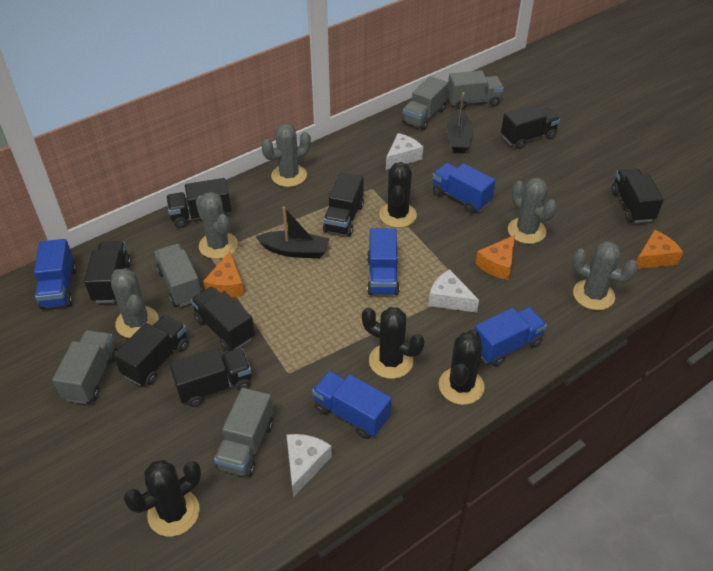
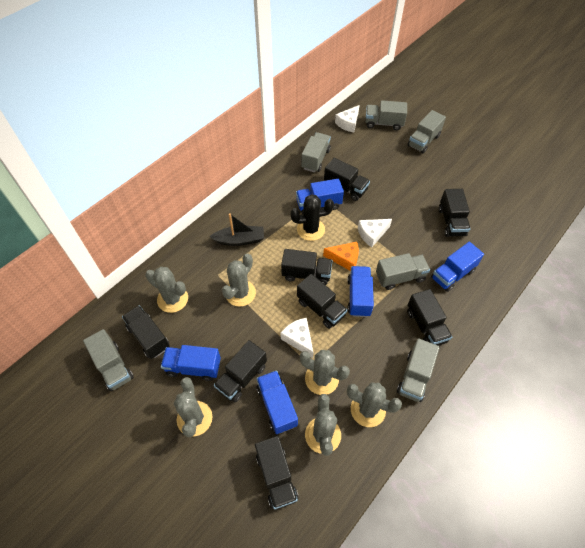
black boat: 2 -> 1
black cactus: 4 -> 1
grey cactus: 5 -> 6
grey truck: 5 -> 6
orange cheese: 3 -> 1

